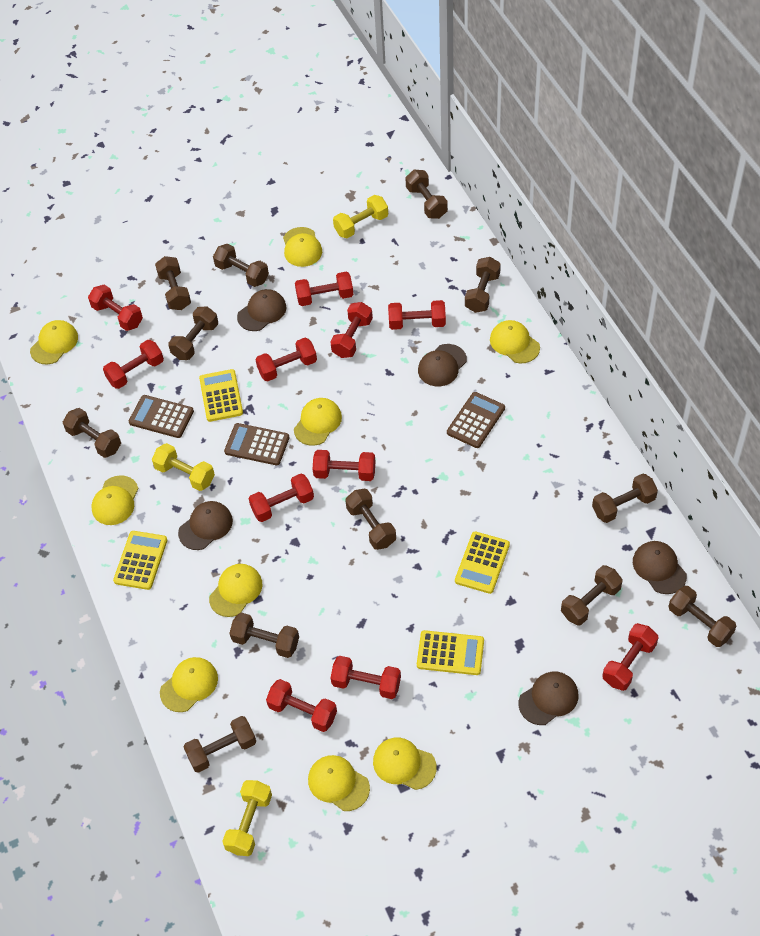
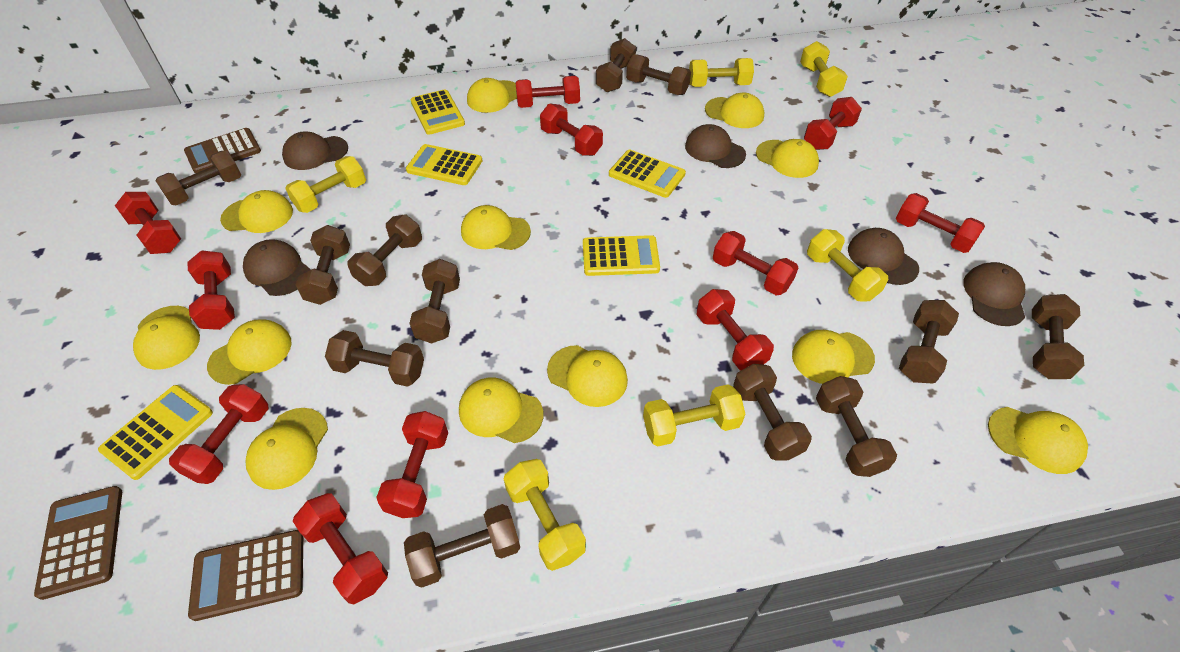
yellow calculator: 4 -> 5
yellow cap: 9 -> 12
yellow dumbbell: 3 -> 6

